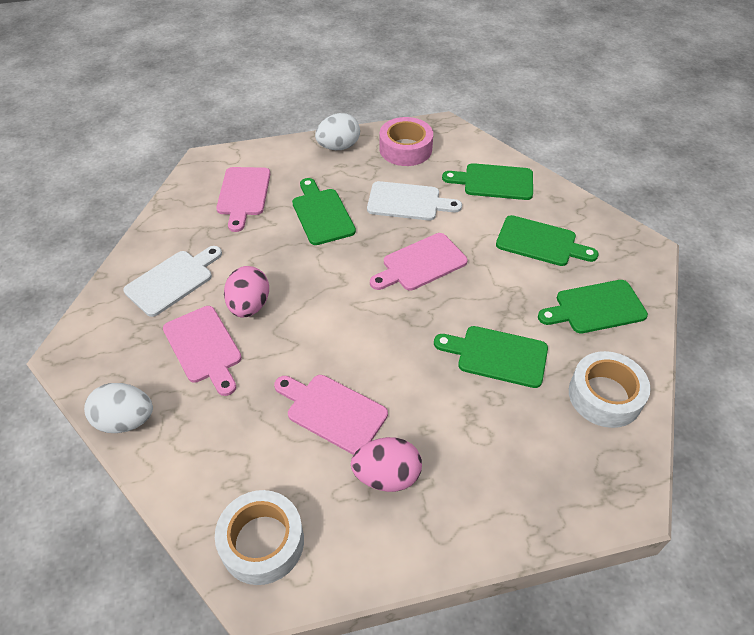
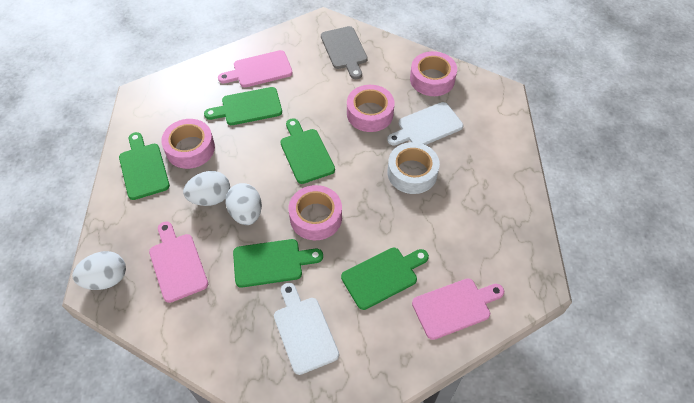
grey cutting board: 0 -> 1
pink cutting board: 4 -> 3
pink egg: 2 -> 0
pink tape: 1 -> 4
white egg: 2 -> 3
white tape: 2 -> 1

